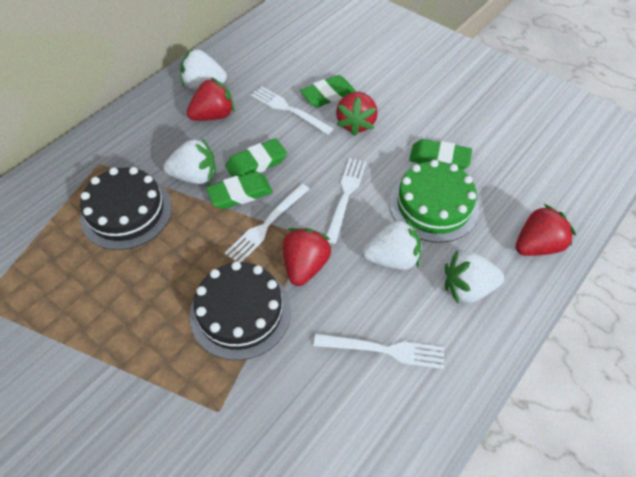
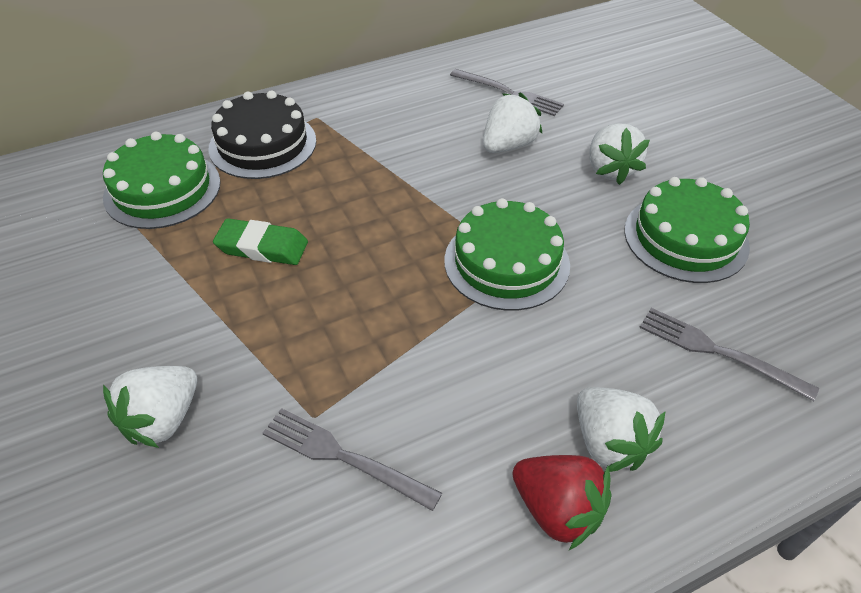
black cake: 2 -> 1
green cake: 1 -> 3
green eraser: 4 -> 1
grey fork: 0 -> 3
red strawberry: 4 -> 1
white fork: 4 -> 0

